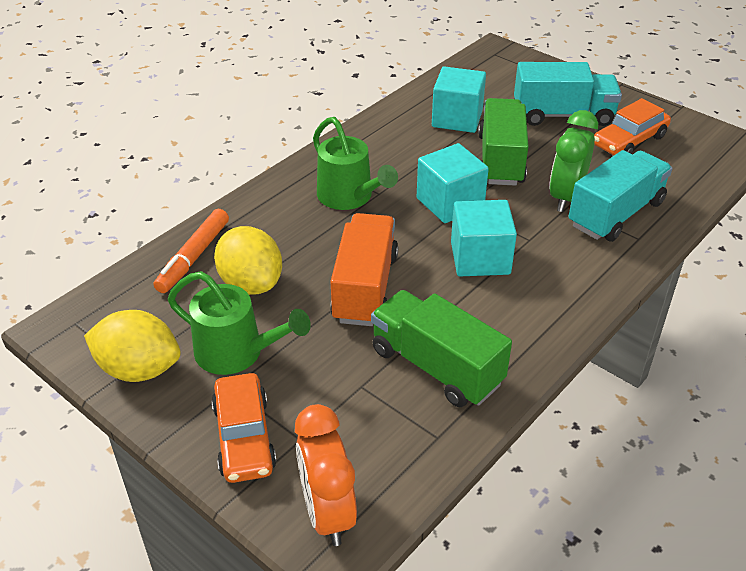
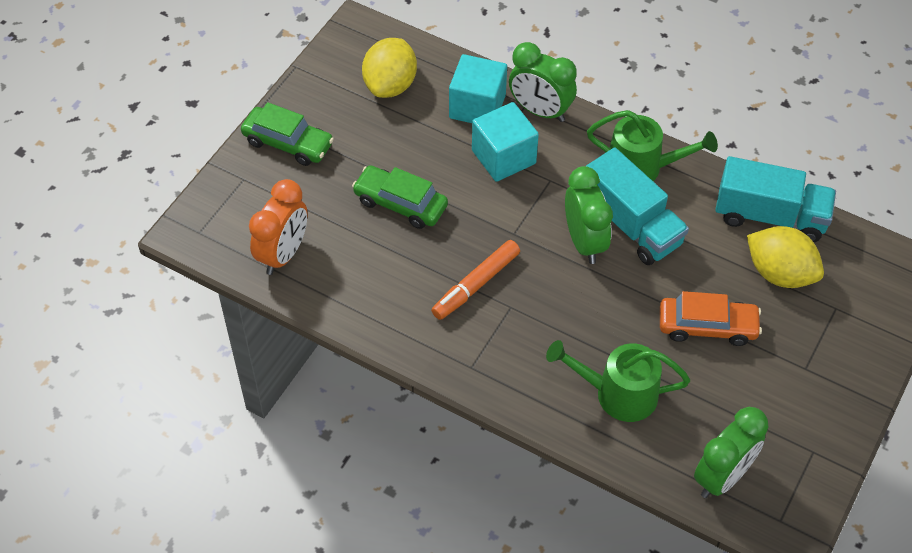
green car: 0 -> 2
green clock: 1 -> 3
green truck: 2 -> 0
orange car: 2 -> 1
orange truck: 1 -> 0
turquoise cube: 3 -> 2

